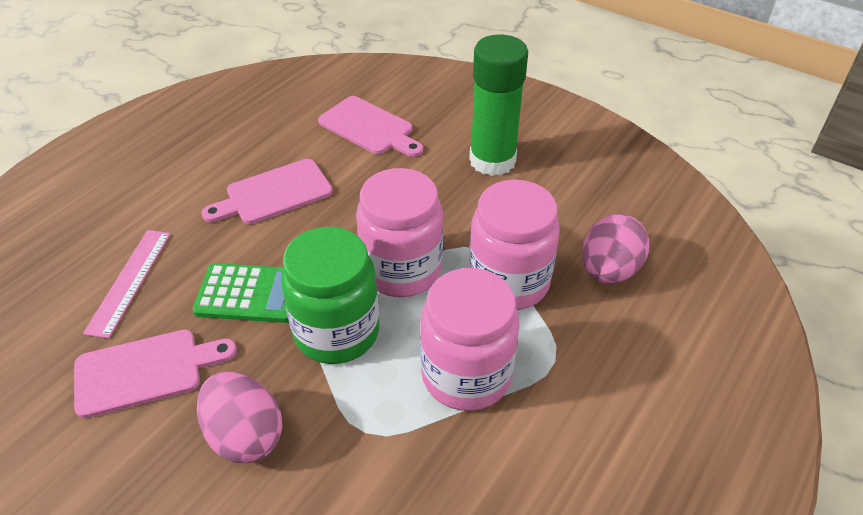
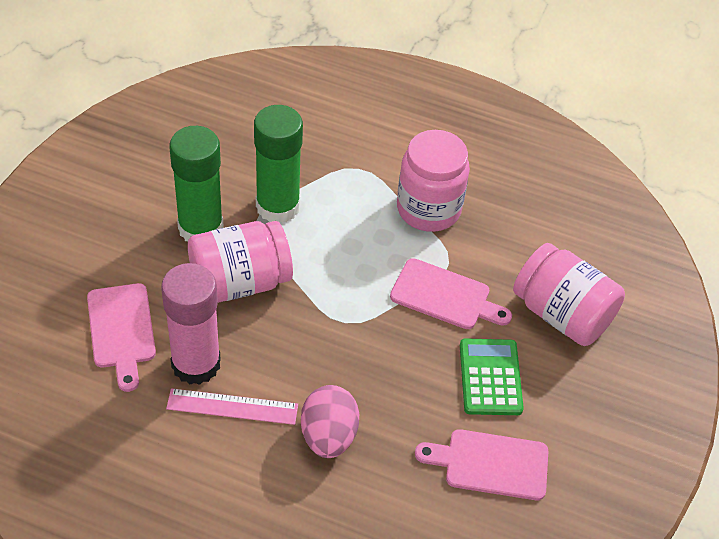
green glue stick: 1 -> 2
green jar: 1 -> 0
pink egg: 2 -> 1
pink glue stick: 0 -> 1

